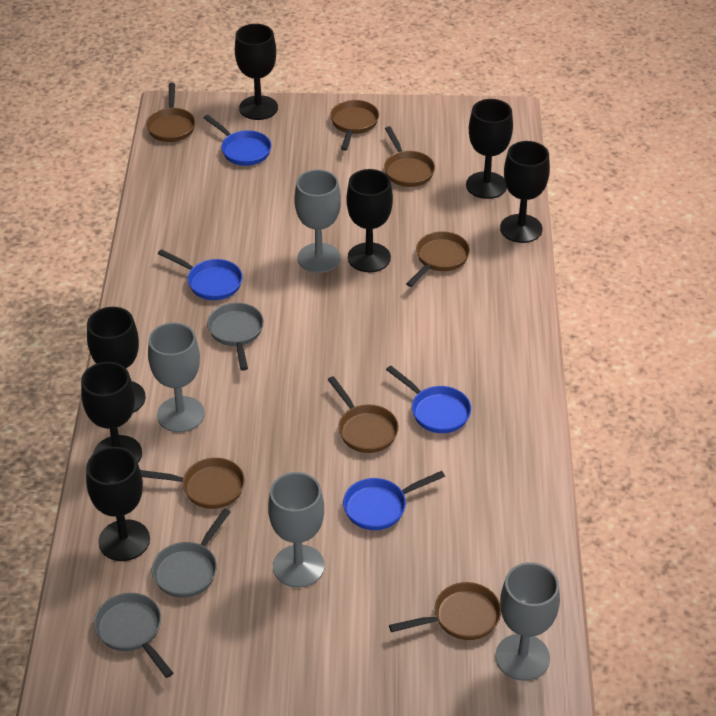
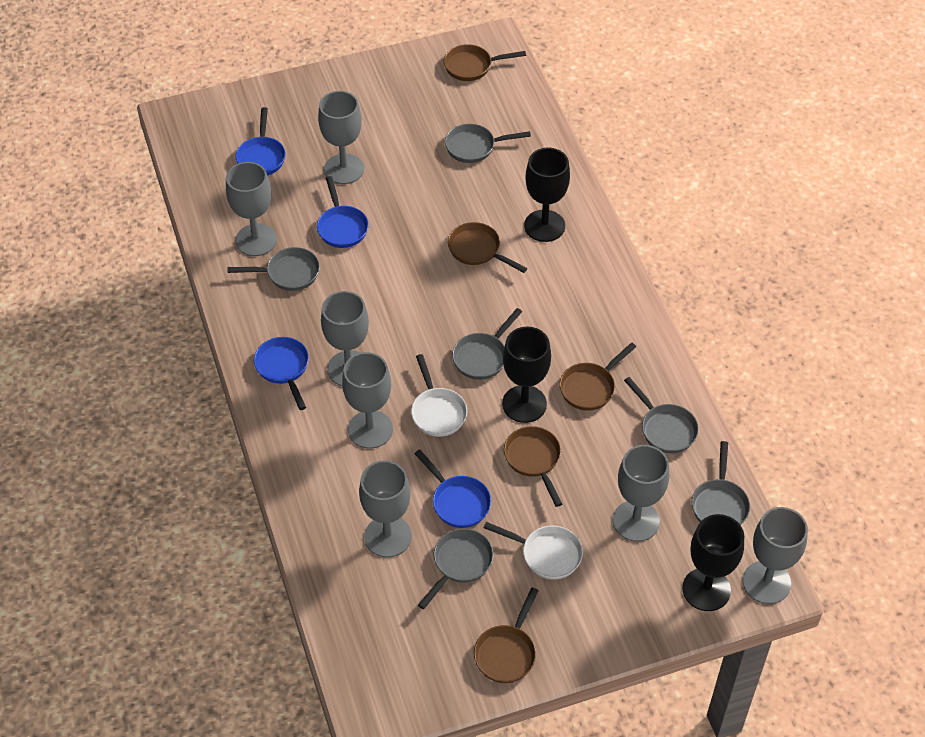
black goblet: 7 -> 3
brown pan: 7 -> 5
grey goblet: 4 -> 7
grey pan: 3 -> 6
white pan: 0 -> 2

